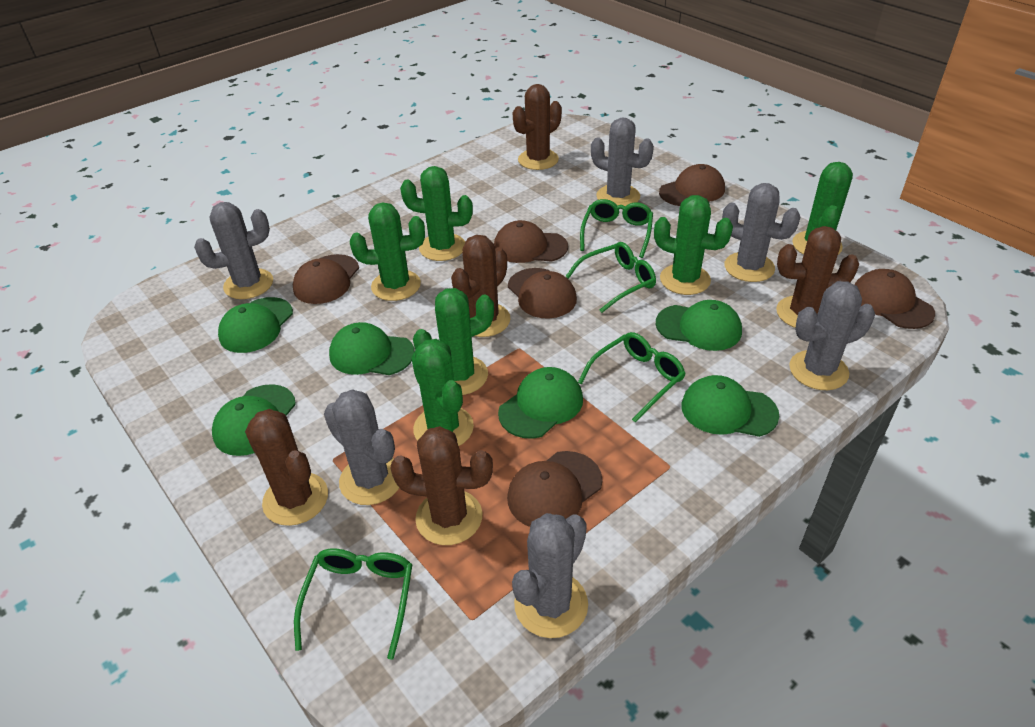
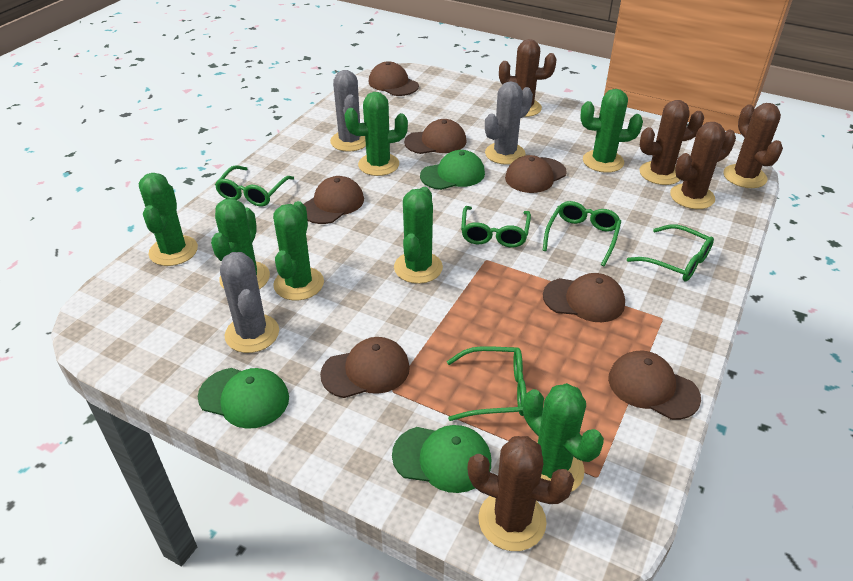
brown cap: 6 -> 7
green cactus: 6 -> 7
green cap: 6 -> 3
green glasses: 4 -> 5
grey cactus: 6 -> 3

